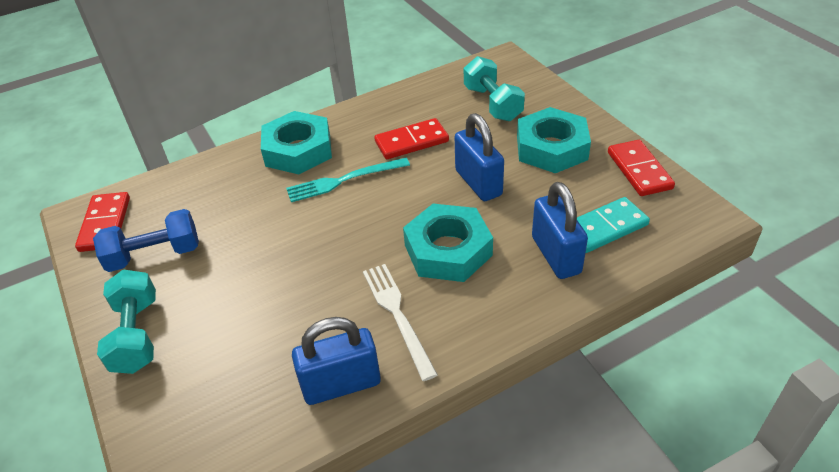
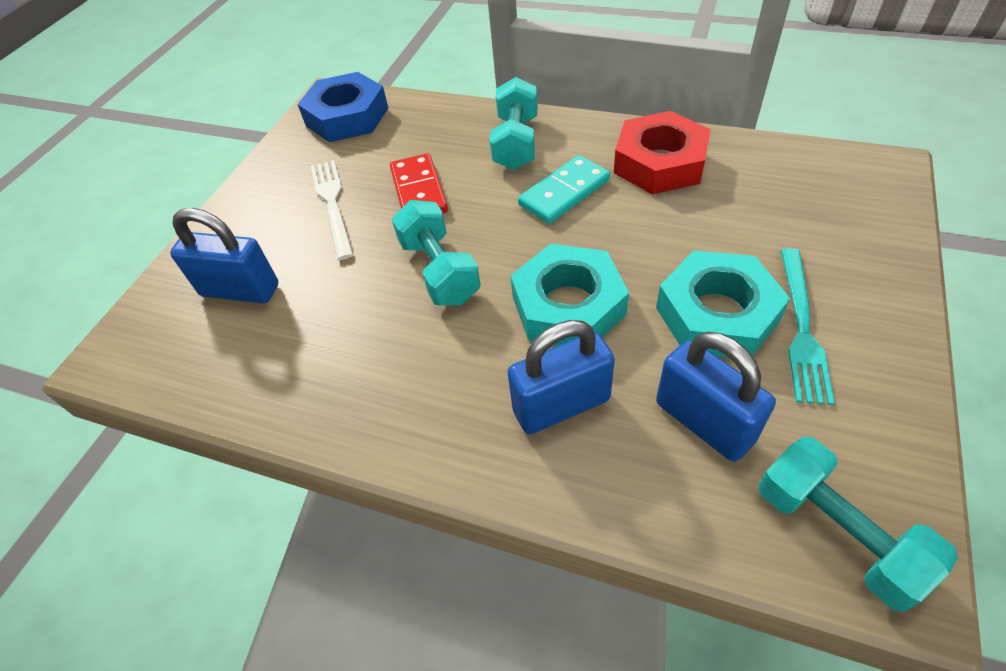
blue dumbbell: 1 -> 0
blue nut: 0 -> 1
red domino: 3 -> 1
red nut: 0 -> 1
turquoise dumbbell: 2 -> 3
turquoise nut: 3 -> 2

